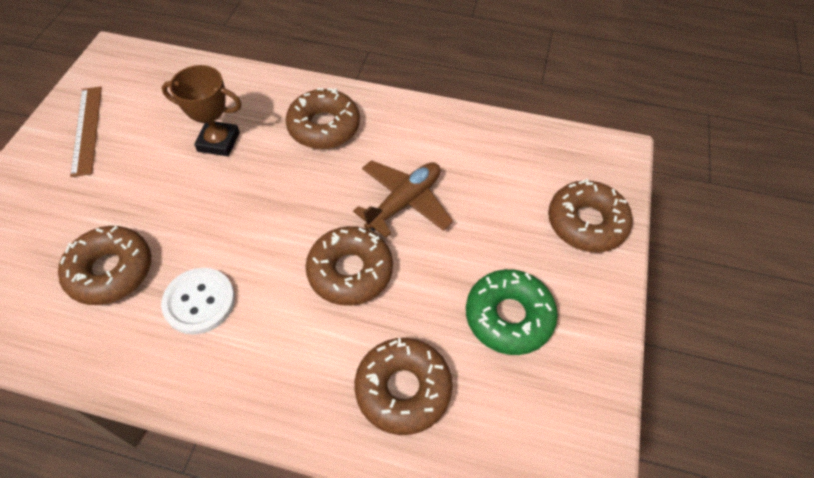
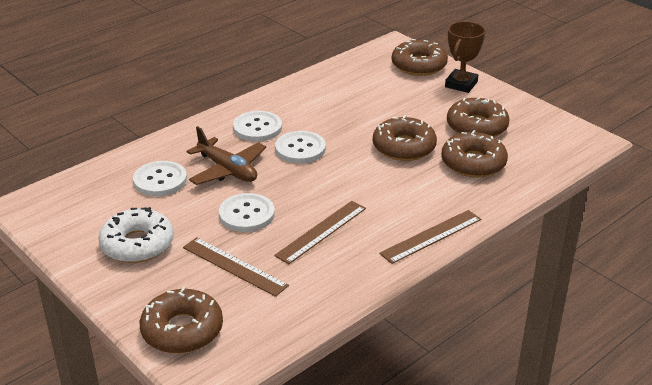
brown ruler: 1 -> 3
green donut: 1 -> 0
white button: 1 -> 4
white donut: 0 -> 1

